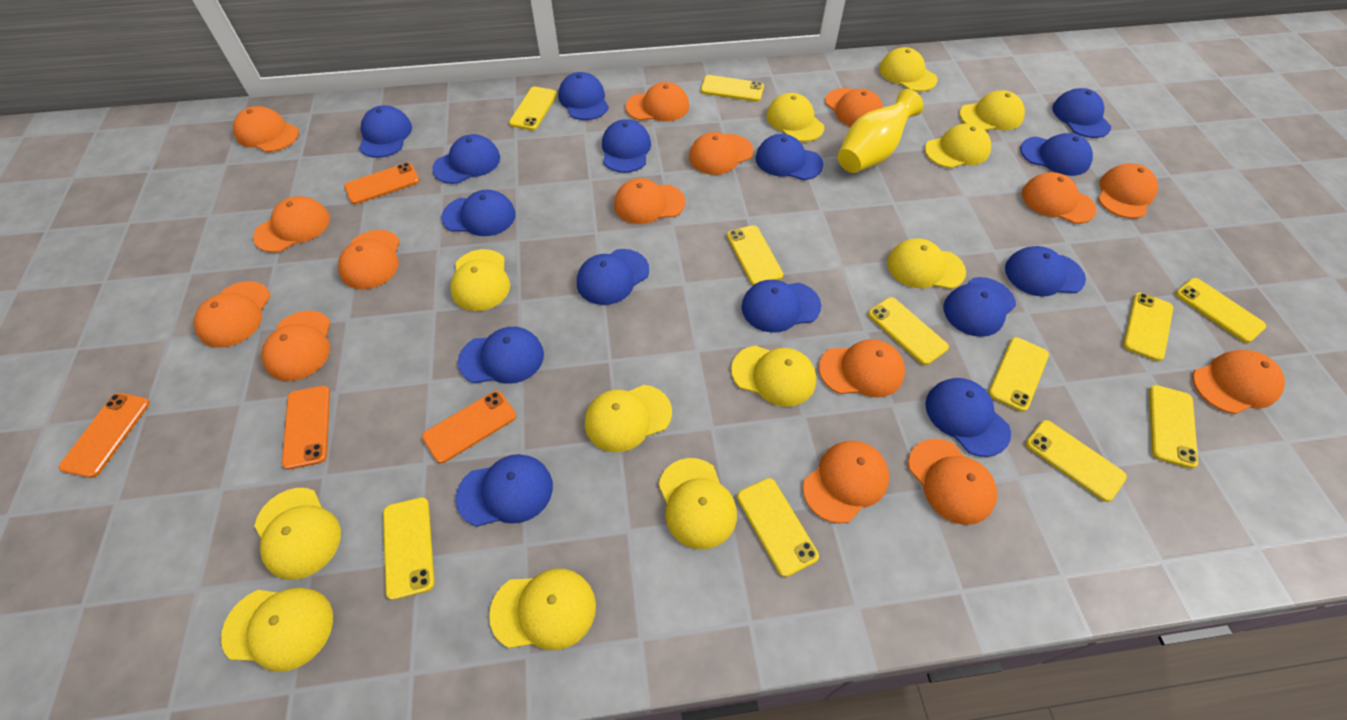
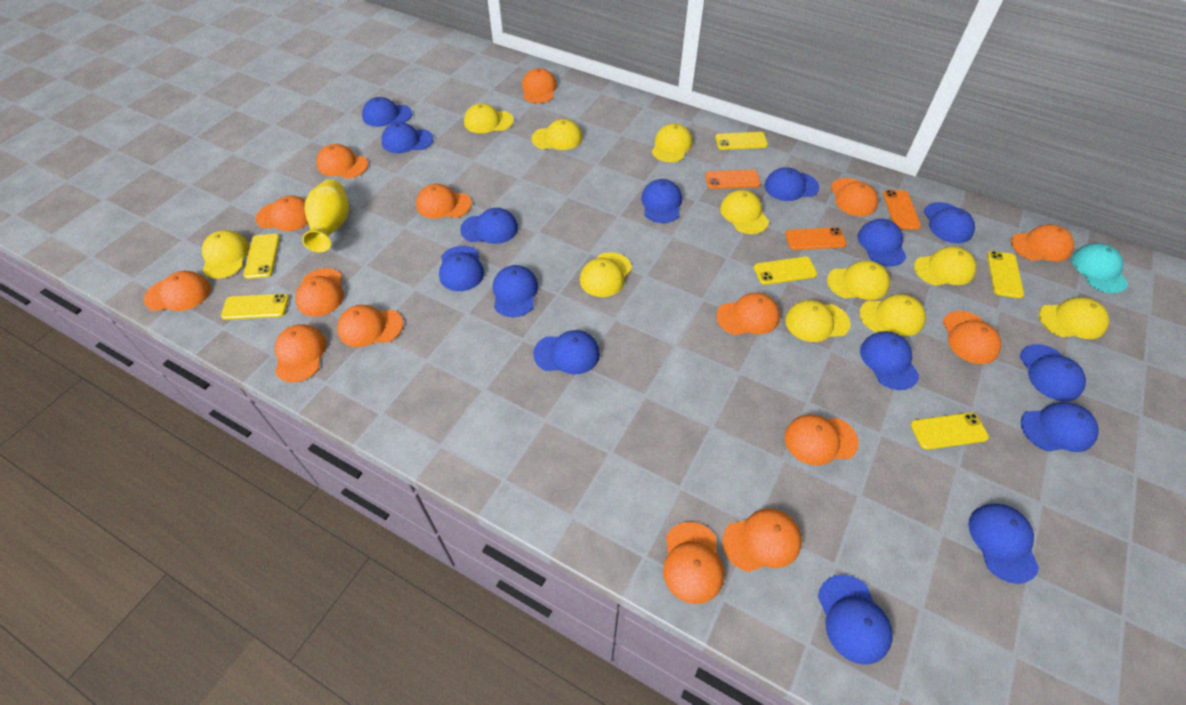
orange phone: 4 -> 3
turquoise cap: 0 -> 1
yellow cap: 12 -> 11
yellow phone: 11 -> 6

